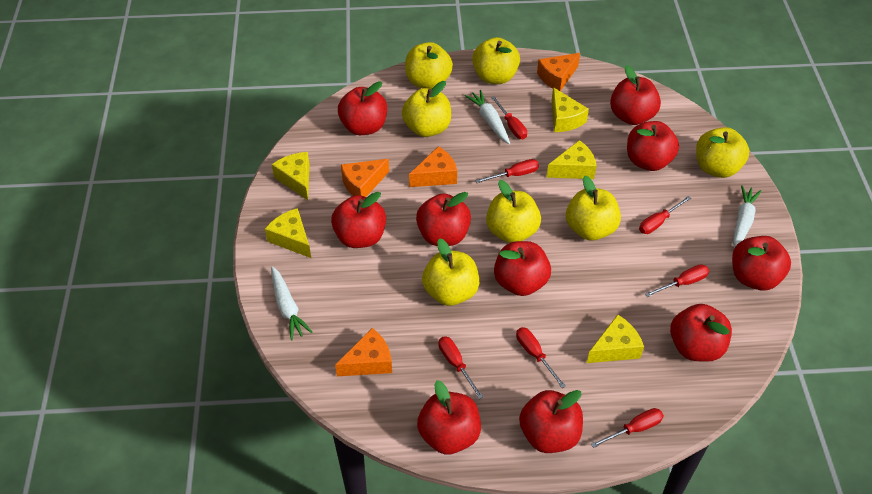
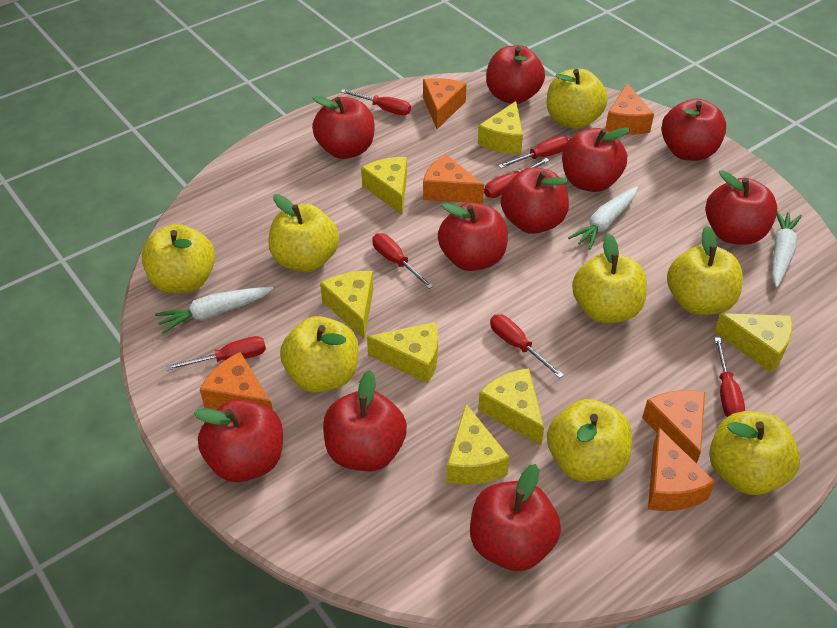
orange cheese: 4 -> 6
yellow apple: 7 -> 8
yellow cheese: 5 -> 7

